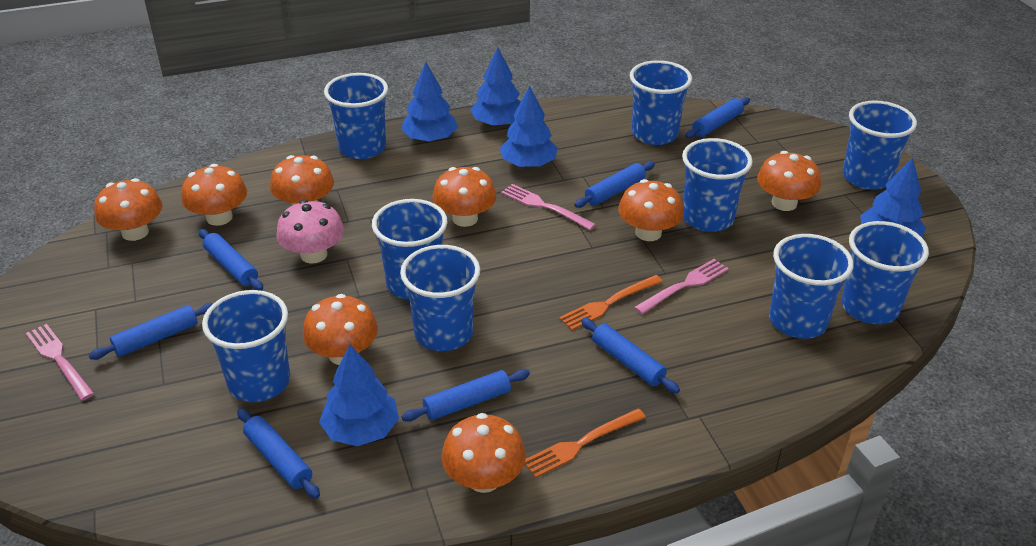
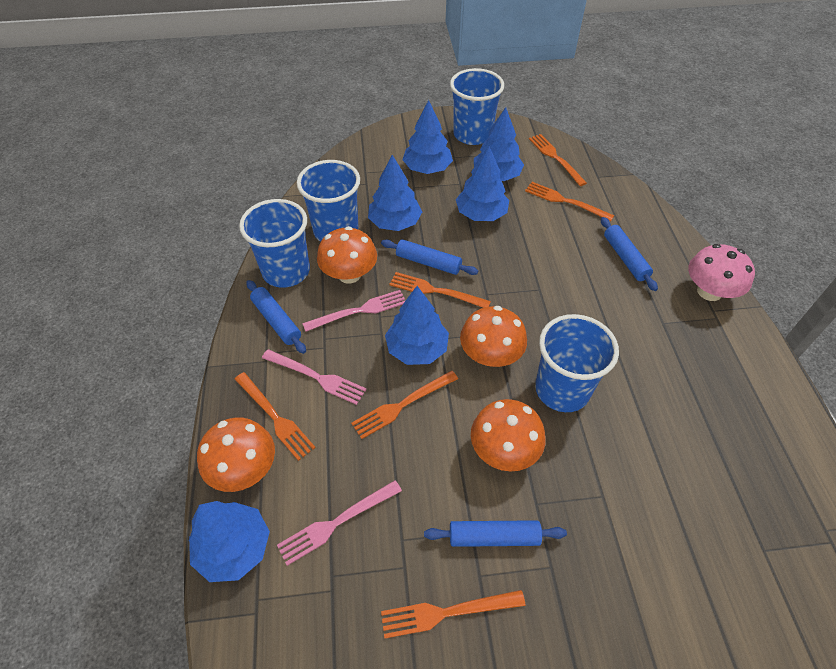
blue cup: 9 -> 4
blue rolling pin: 7 -> 4
blue tree: 5 -> 6
orange fork: 2 -> 6
orange mushroom: 8 -> 4

